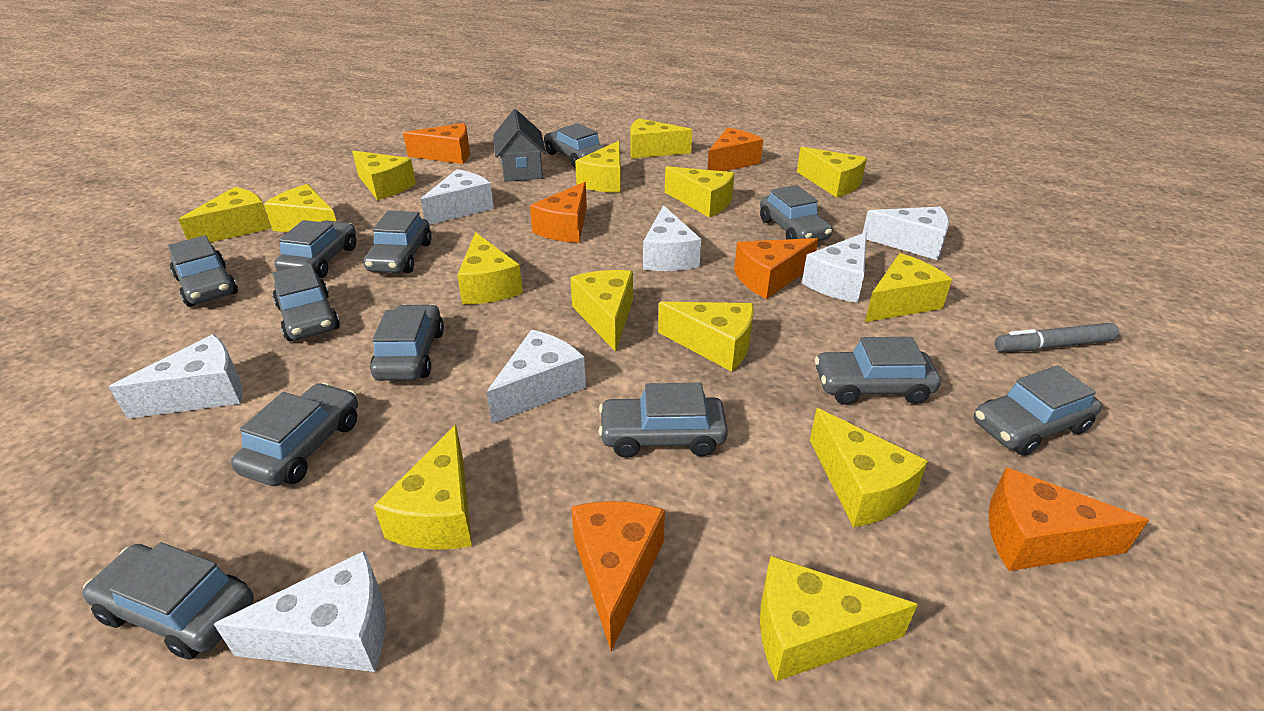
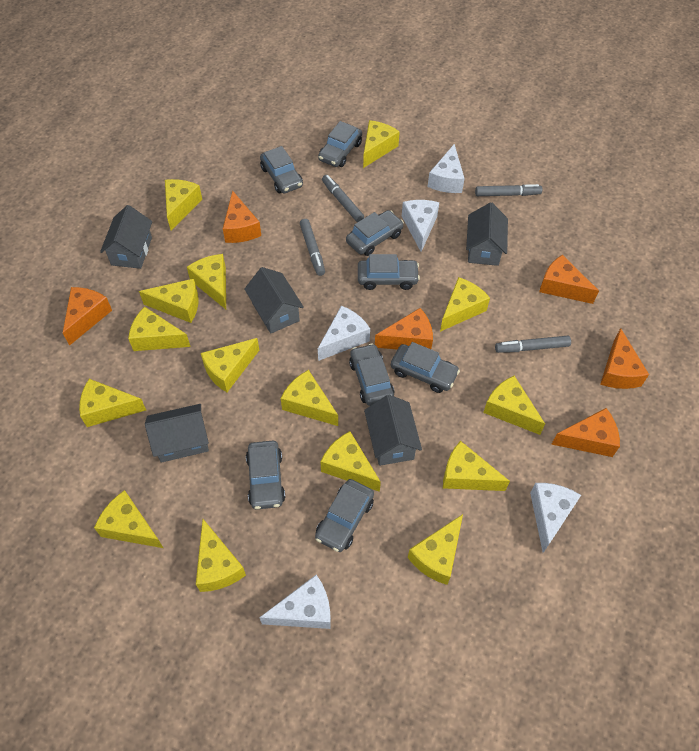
grey car: 12 -> 8
grey house: 1 -> 5
grey marker: 1 -> 4
white cheese: 7 -> 5
yellow cheese: 14 -> 15

